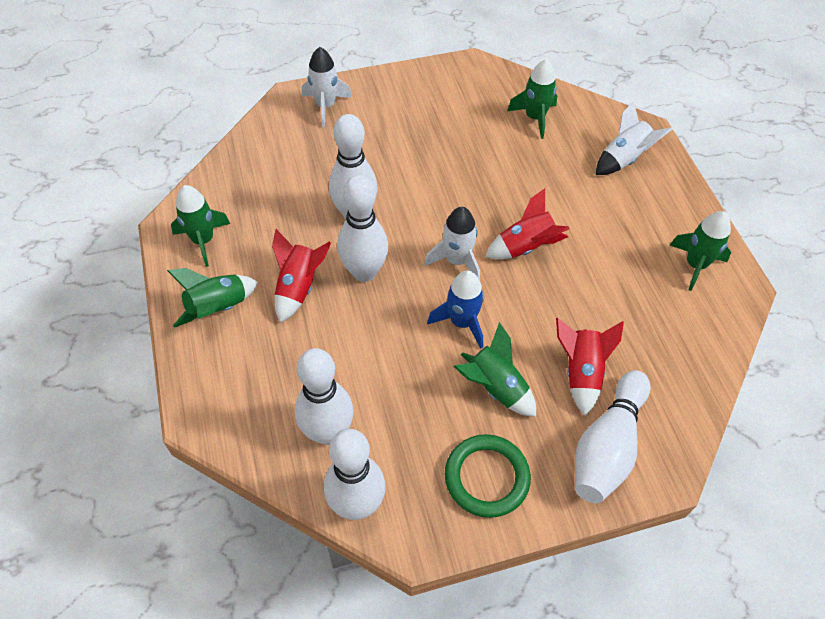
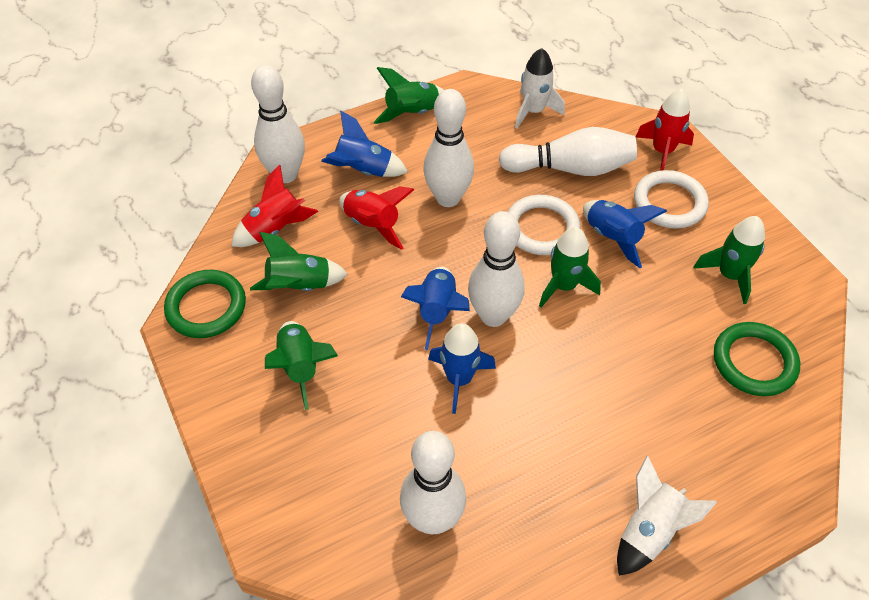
blue rocket: 1 -> 4
green ring: 1 -> 2
white ring: 0 -> 2
white rocket: 3 -> 2

